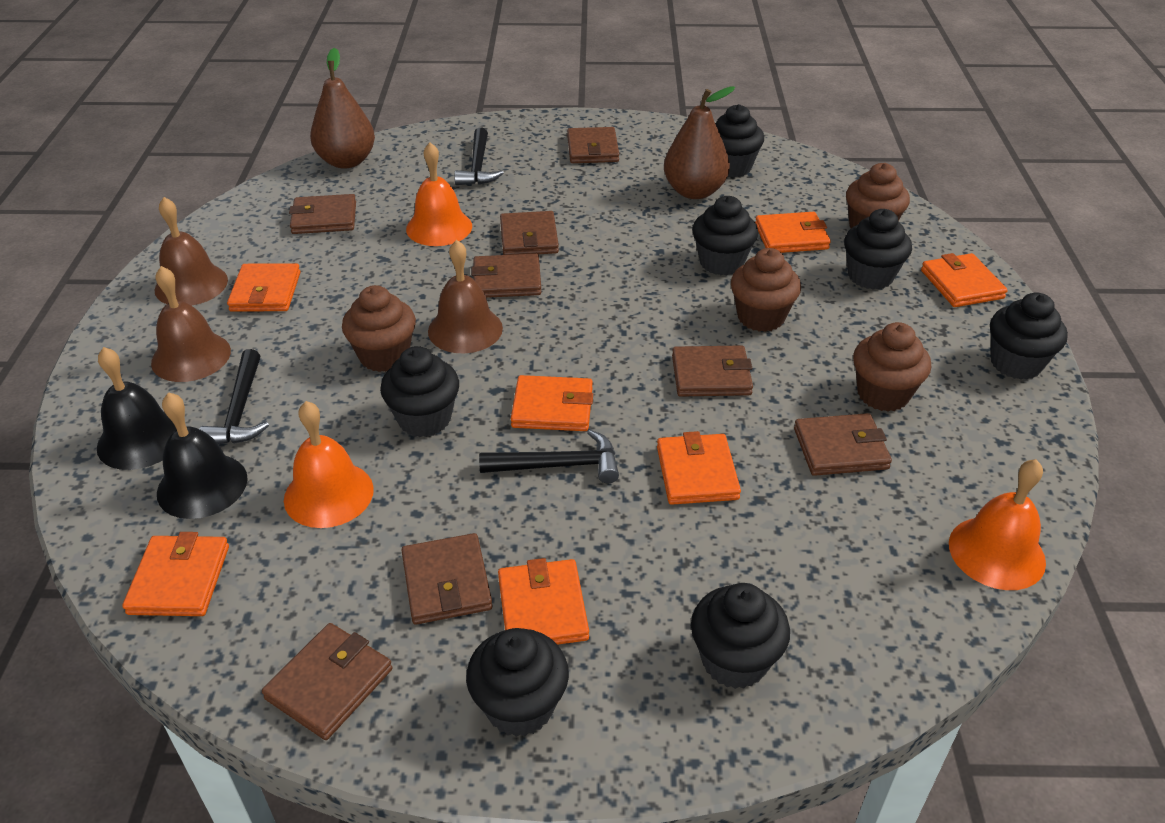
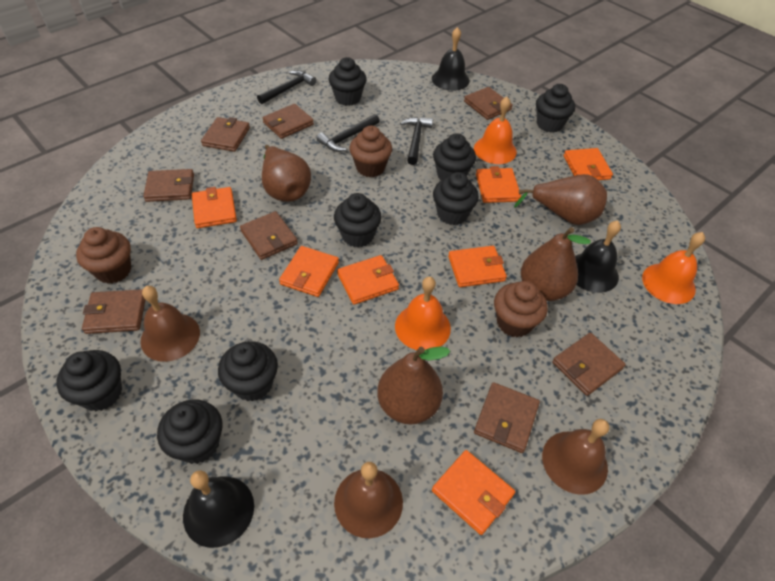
black bell: 2 -> 3
black cupcake: 7 -> 8
brown cupcake: 4 -> 3
brown pear: 2 -> 4

